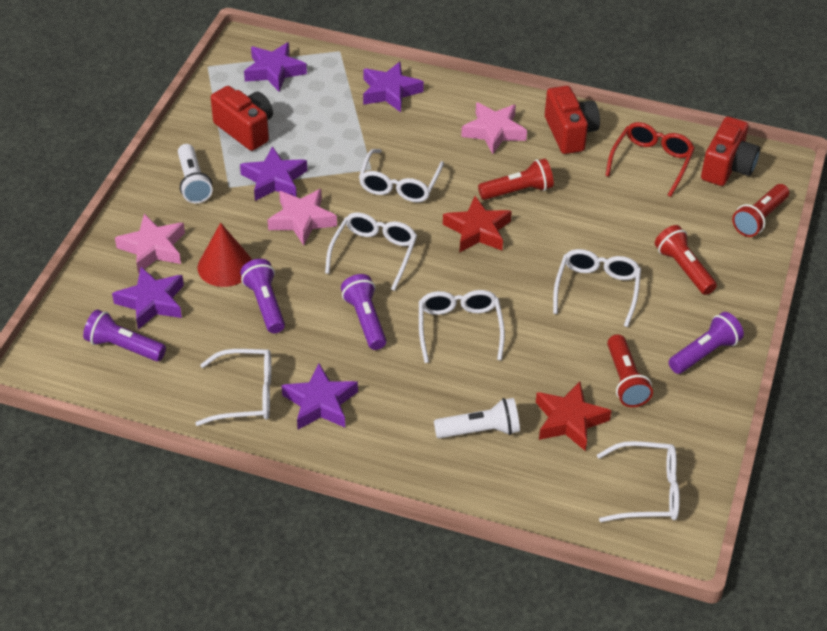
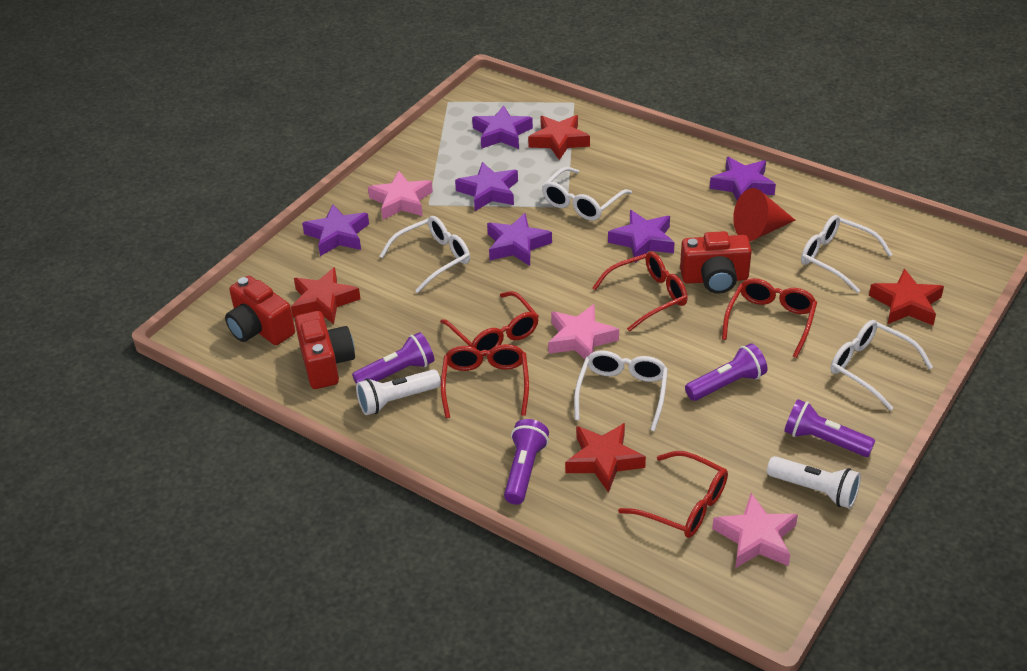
purple star: 5 -> 6
red flashlight: 4 -> 0
red glasses: 1 -> 5
red star: 2 -> 4
white glasses: 6 -> 5

